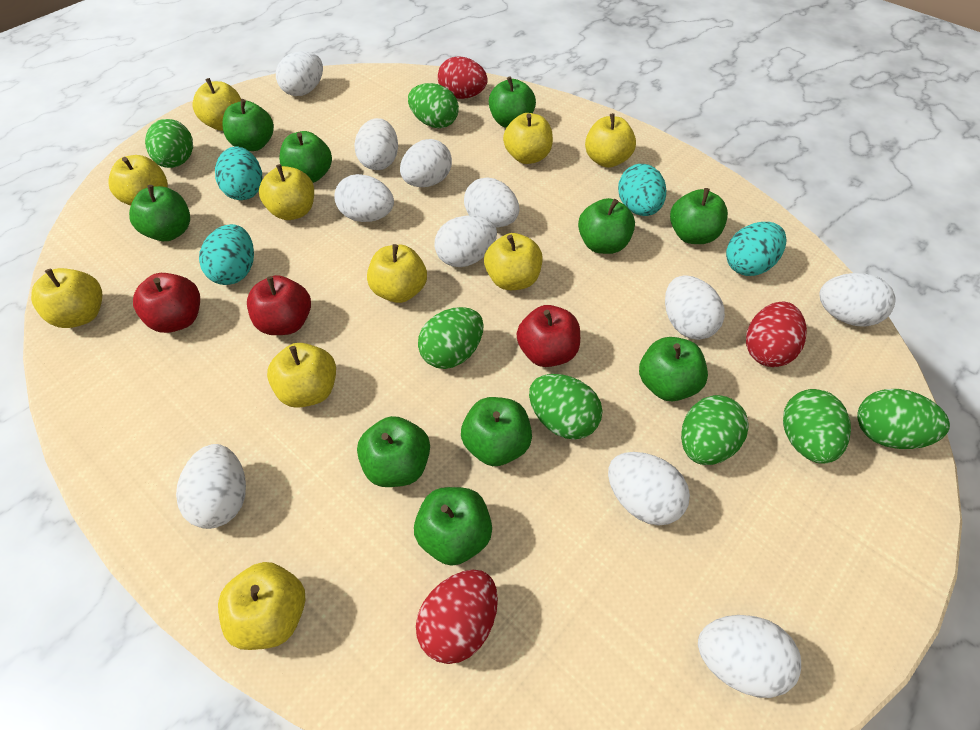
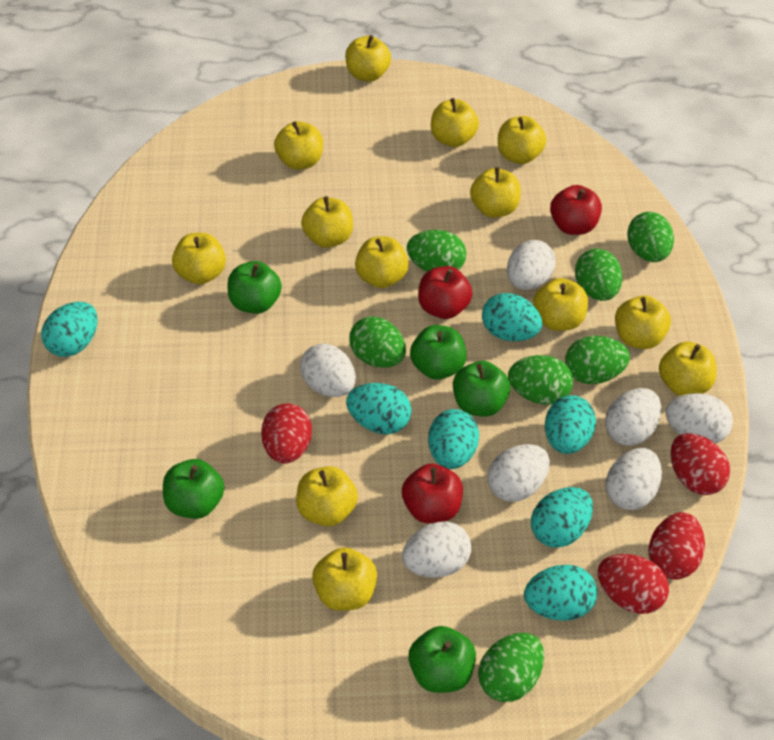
green apple: 10 -> 5
red egg: 3 -> 4
turquoise egg: 4 -> 7
white egg: 11 -> 7
yellow apple: 10 -> 13

